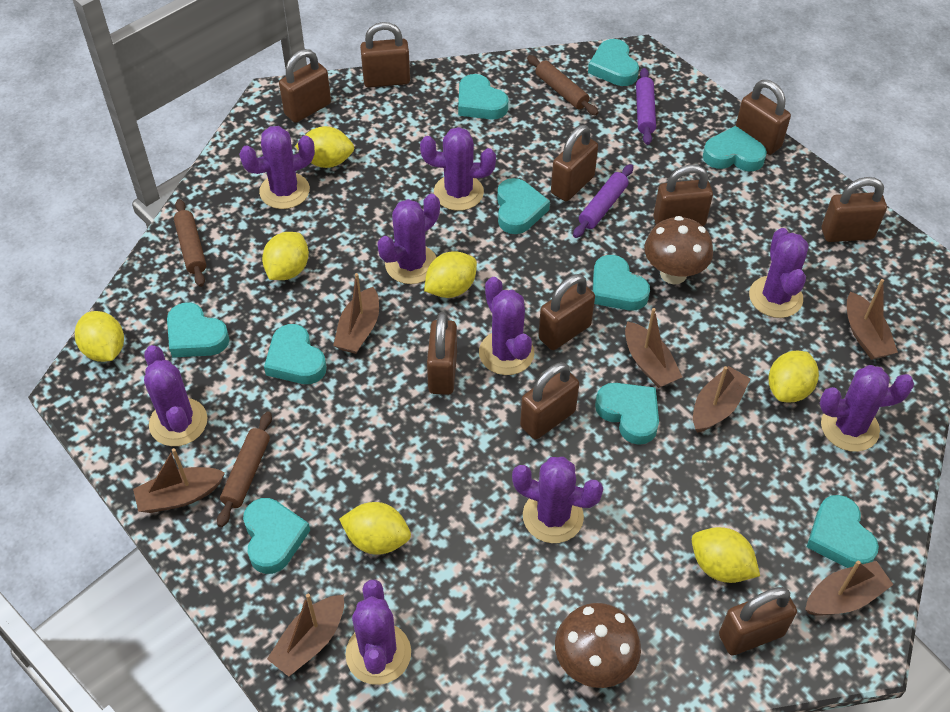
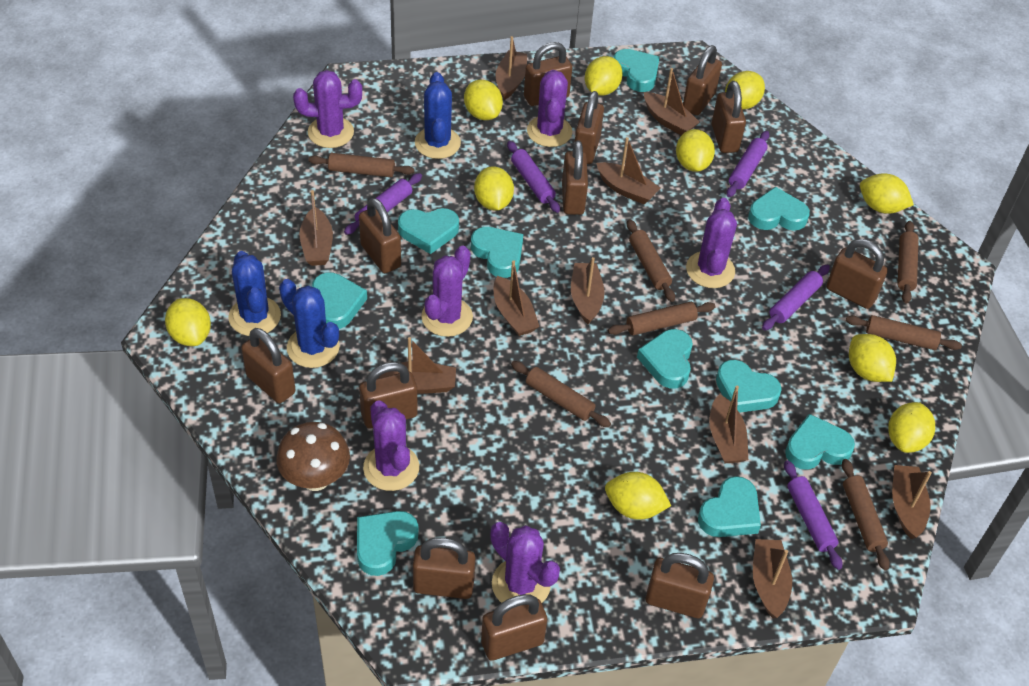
blue cactus: 0 -> 3
brown boat: 7 -> 10
brown mushroom: 2 -> 1
brown padlock: 10 -> 12
brown rolling pin: 3 -> 7
purple cactus: 9 -> 6
purple rolling pin: 2 -> 5
yellow lemon: 7 -> 10

